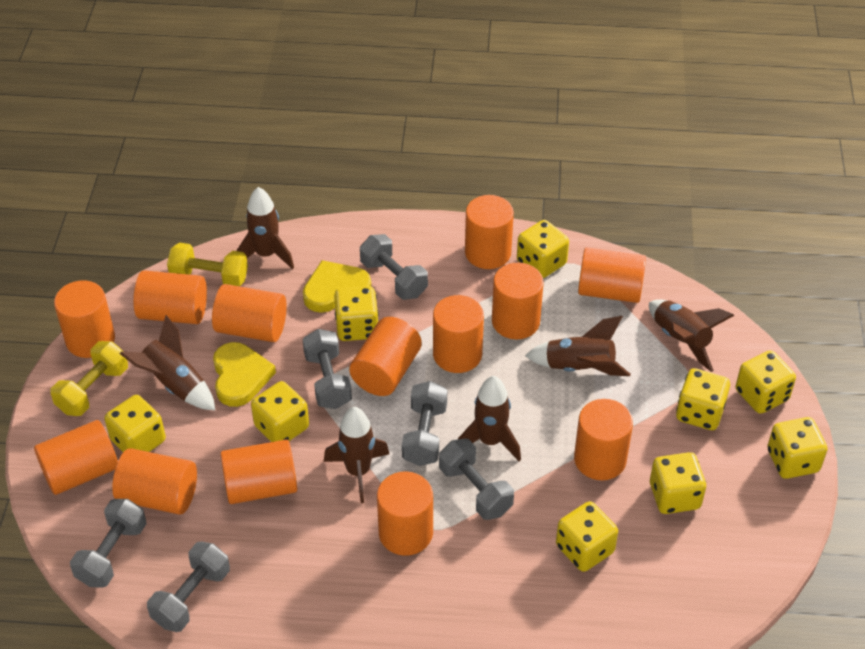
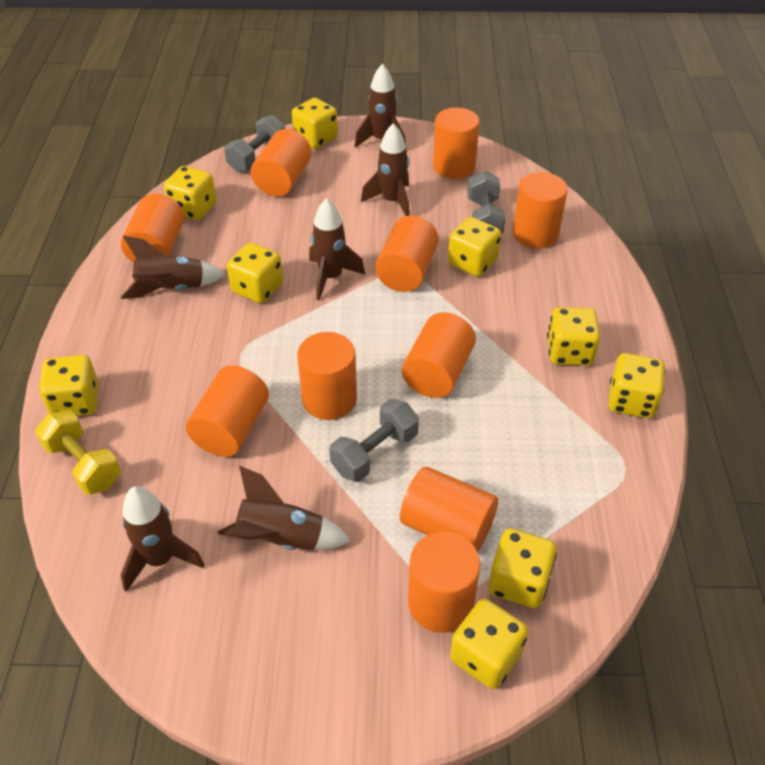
grey dumbbell: 6 -> 3
orange cylinder: 13 -> 10
yellow dumbbell: 2 -> 1
yellow heart: 2 -> 0

